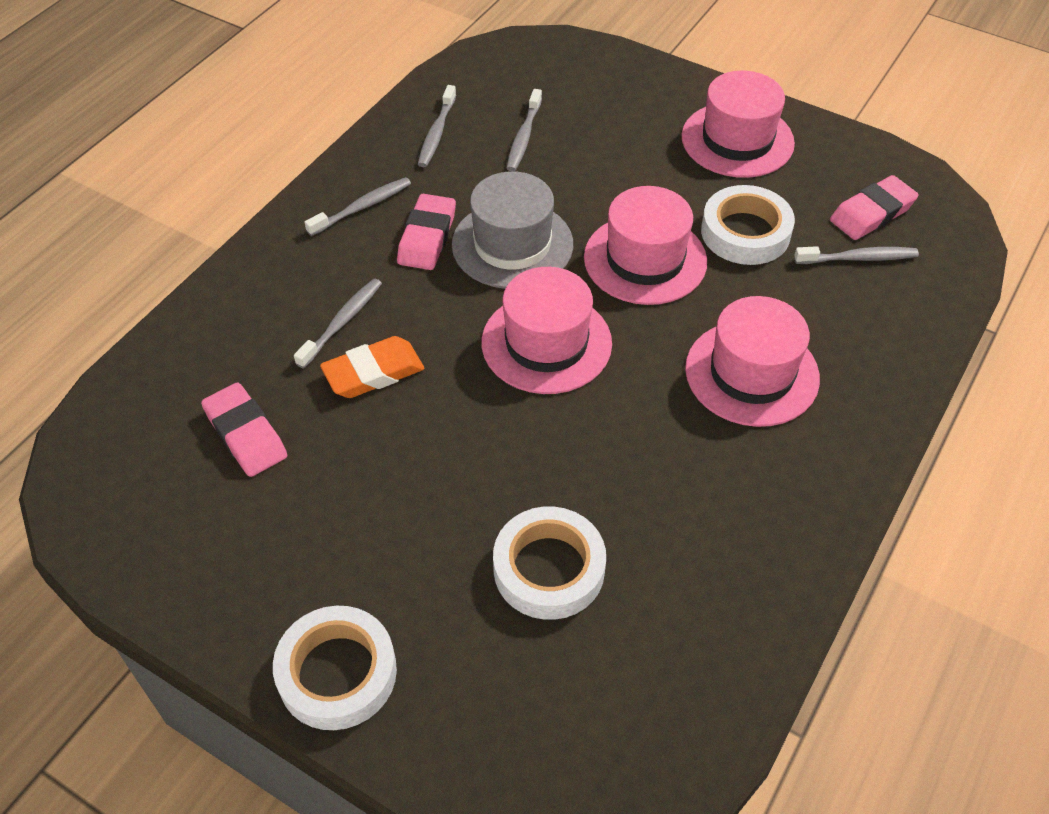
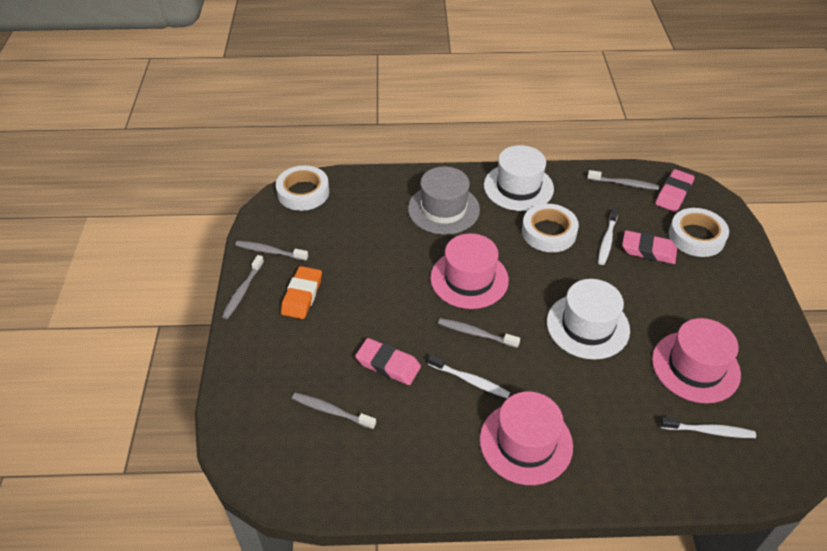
pink hat: 4 -> 3
white hat: 0 -> 2
white toothbrush: 0 -> 3

